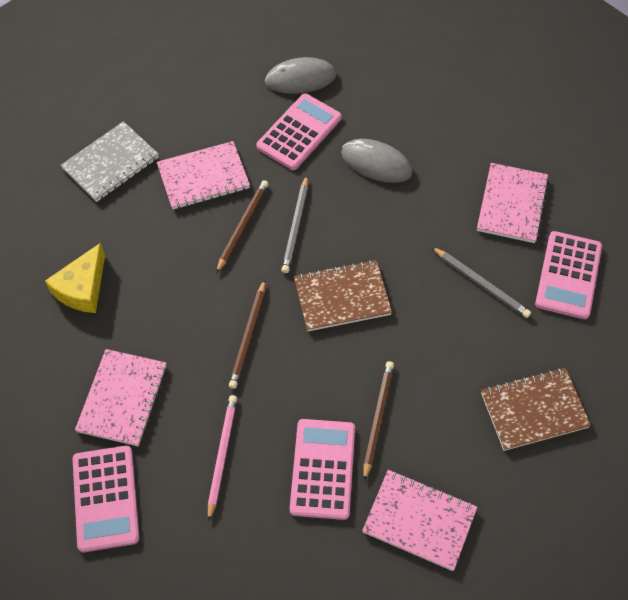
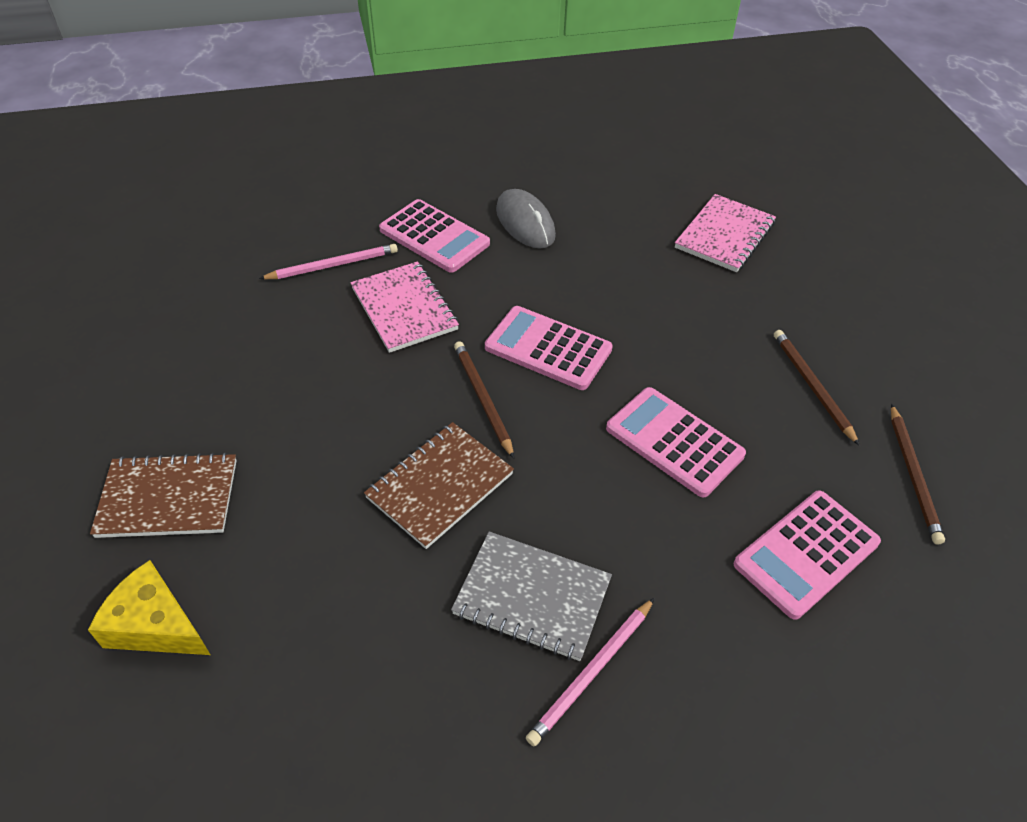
grey mouse: 2 -> 1
grey pencil: 2 -> 0
pink notebook: 4 -> 2
pink pencil: 1 -> 2

